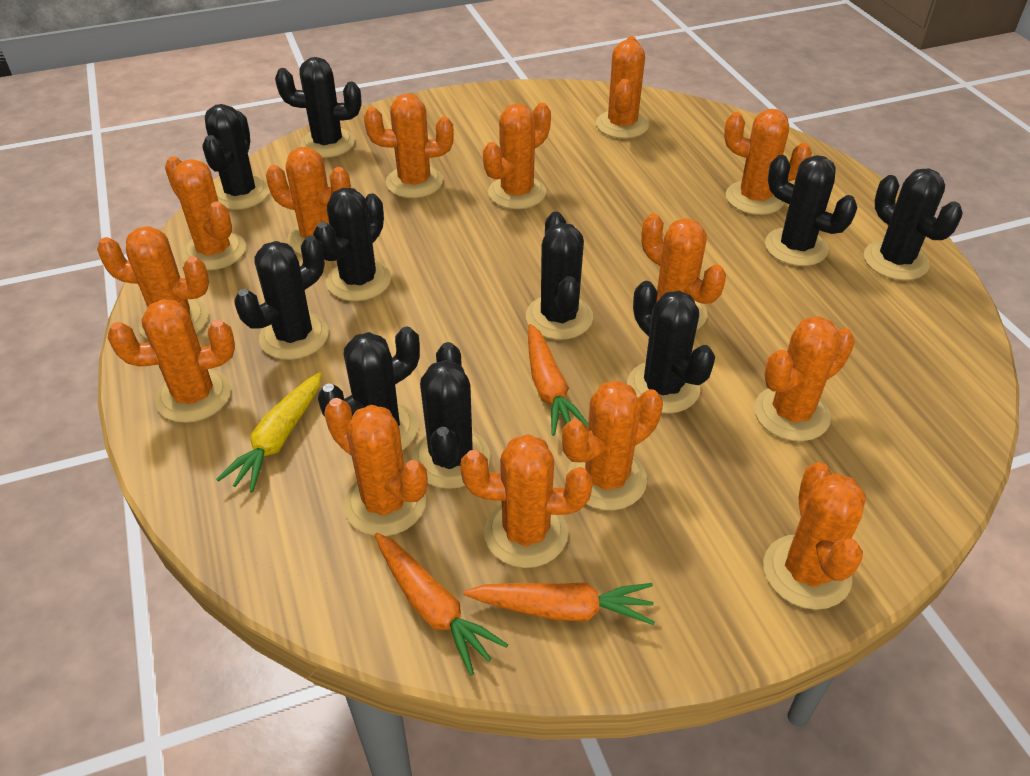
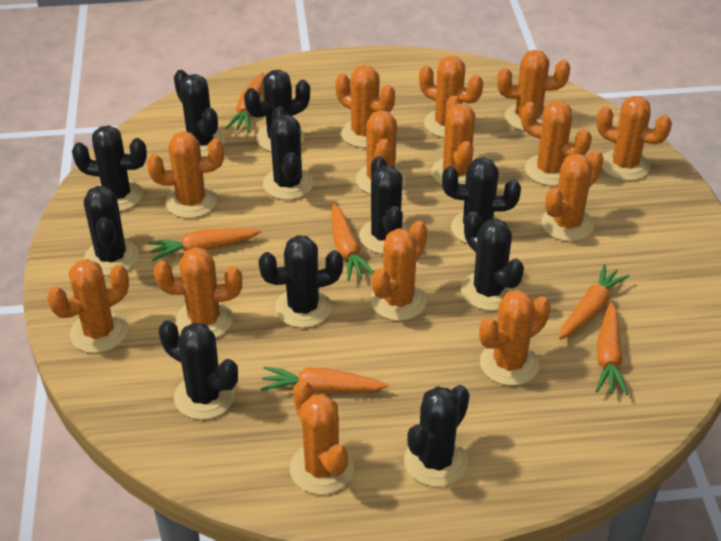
black cactus: 10 -> 11
orange carrot: 3 -> 6
yellow carrot: 1 -> 0

